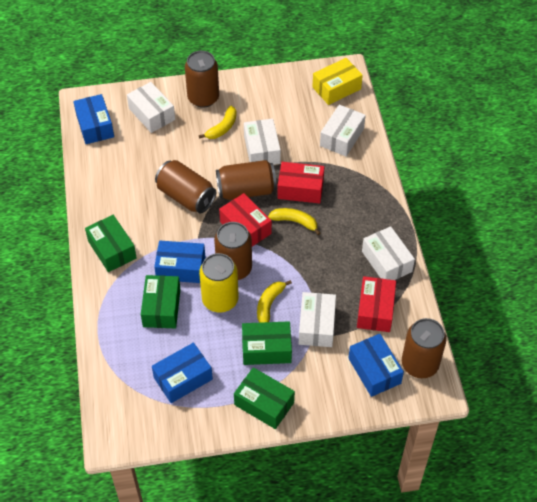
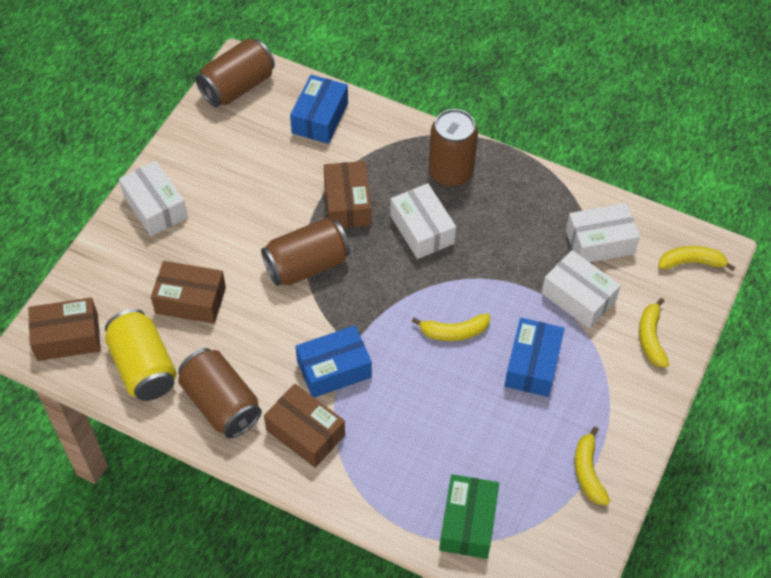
blue box: 4 -> 3
brown box: 0 -> 4
brown can: 5 -> 4
green box: 4 -> 1
red box: 3 -> 0
white box: 5 -> 4
yellow banana: 3 -> 4
yellow box: 1 -> 0

